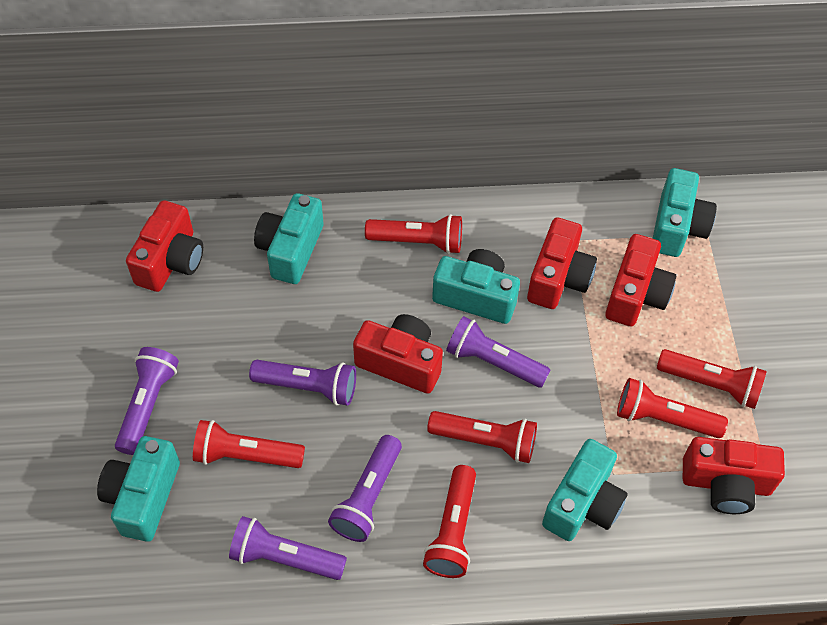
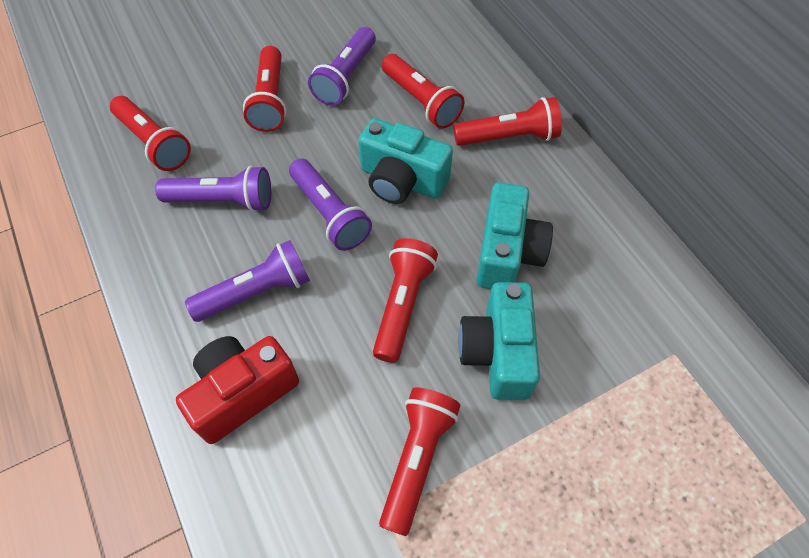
purple flashlight: 5 -> 4
red camera: 5 -> 1
turquoise camera: 5 -> 3

